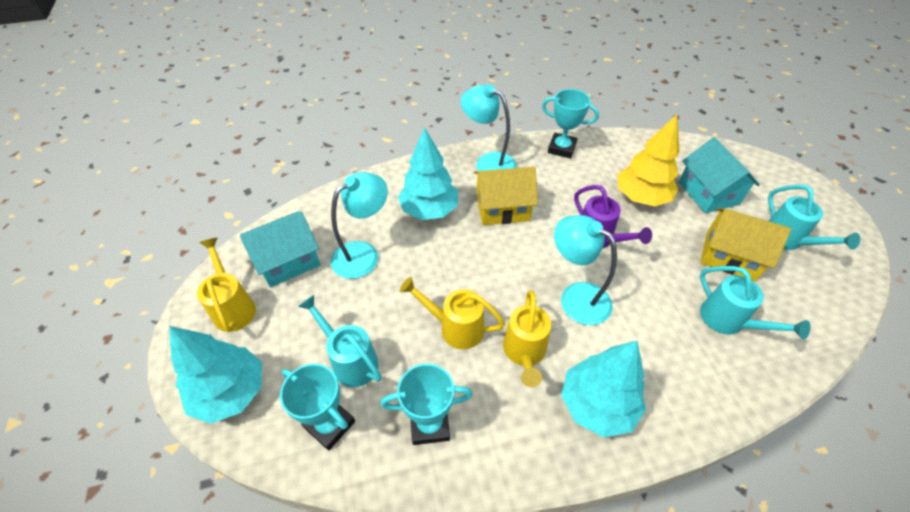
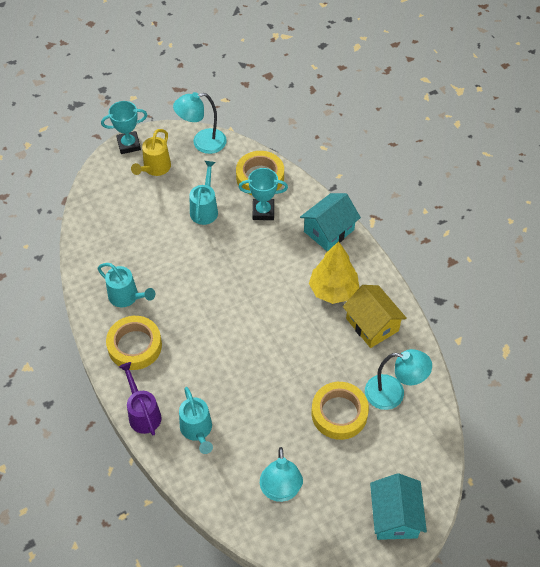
turquoise tree: 3 -> 0
turquoise trophy: 3 -> 2
yellow house: 2 -> 1
yellow tape: 0 -> 3
yellow watering can: 3 -> 1

